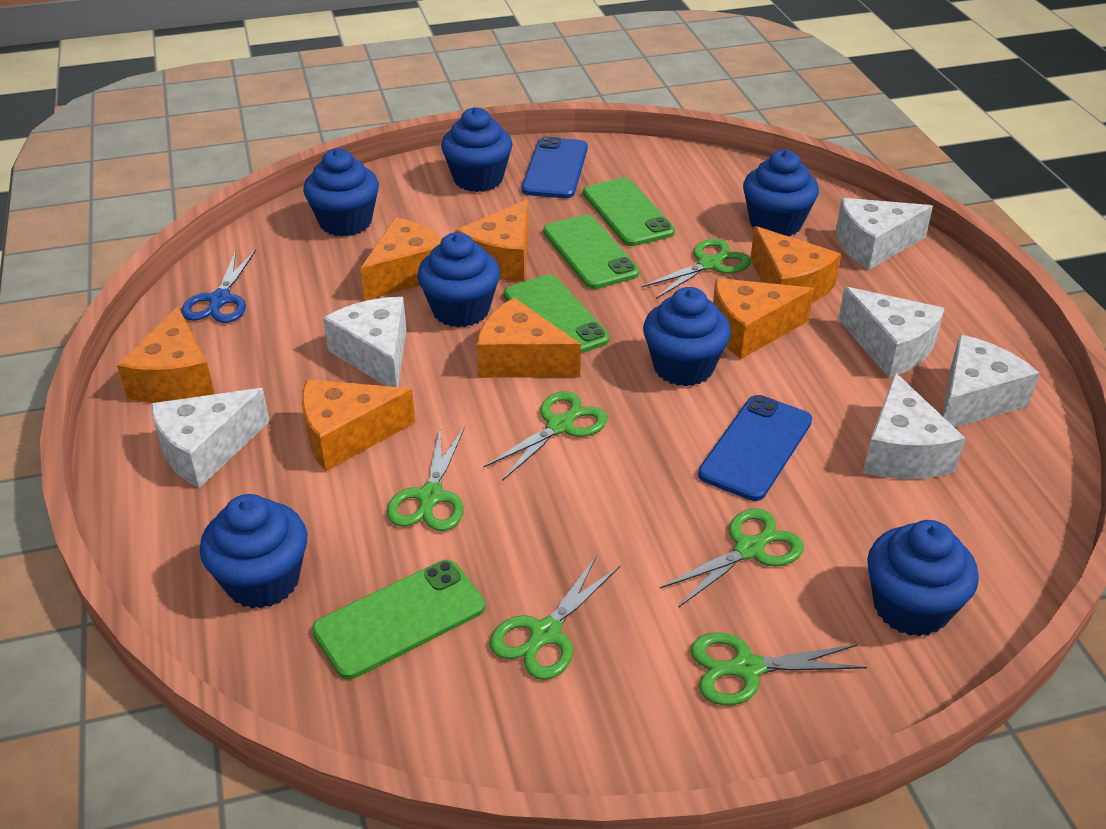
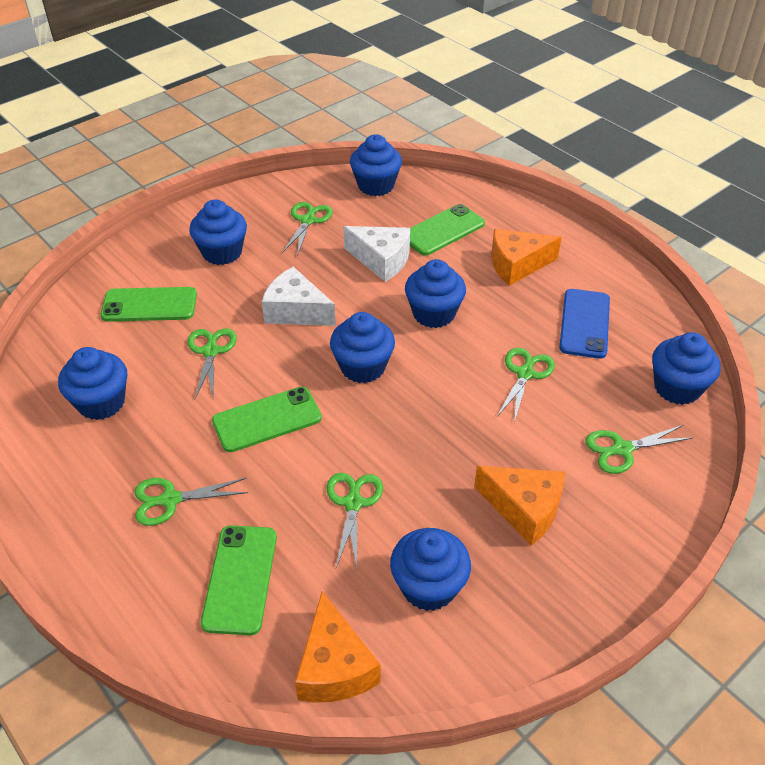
blue phone: 2 -> 1
blue scissors: 1 -> 0
orange cheese: 7 -> 3
white cheese: 6 -> 2

